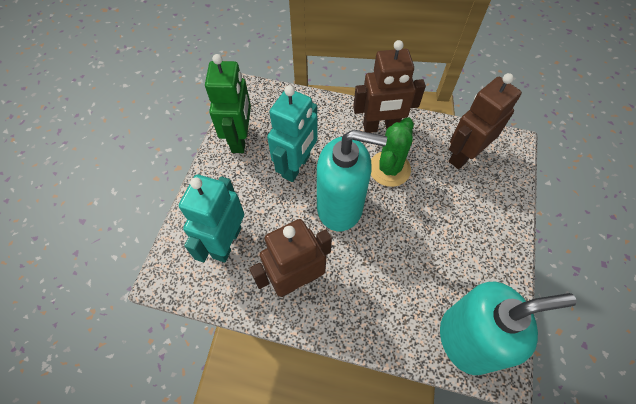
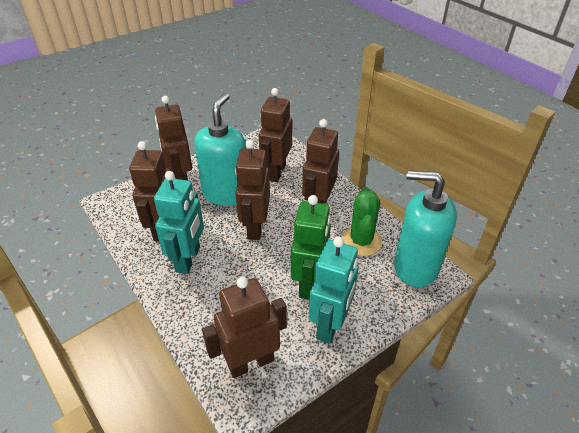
brown robot: 3 -> 6

